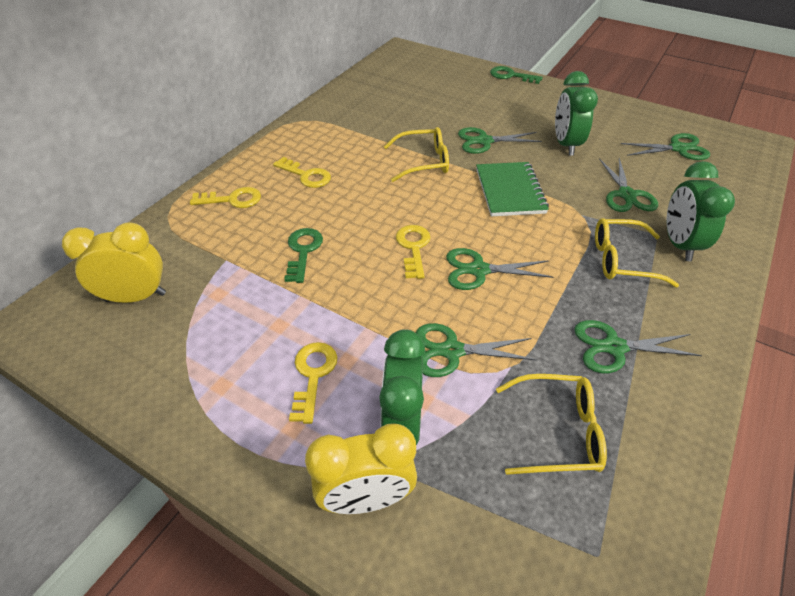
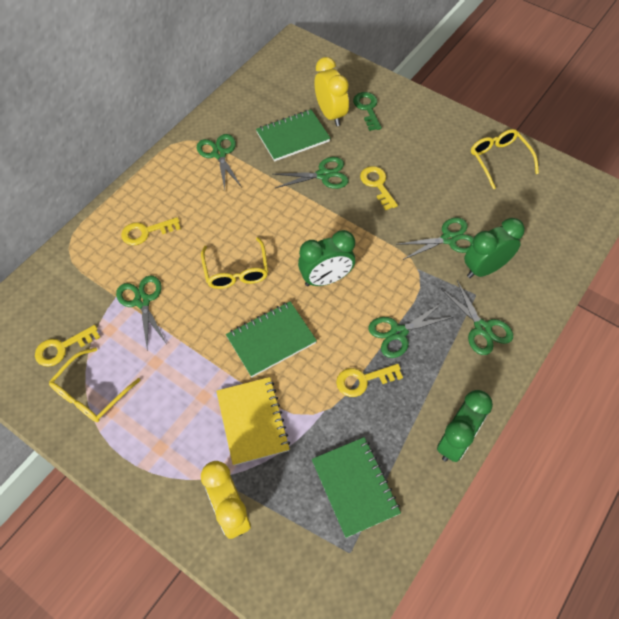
green key: 2 -> 1
green notebook: 1 -> 3
yellow notebook: 0 -> 1

